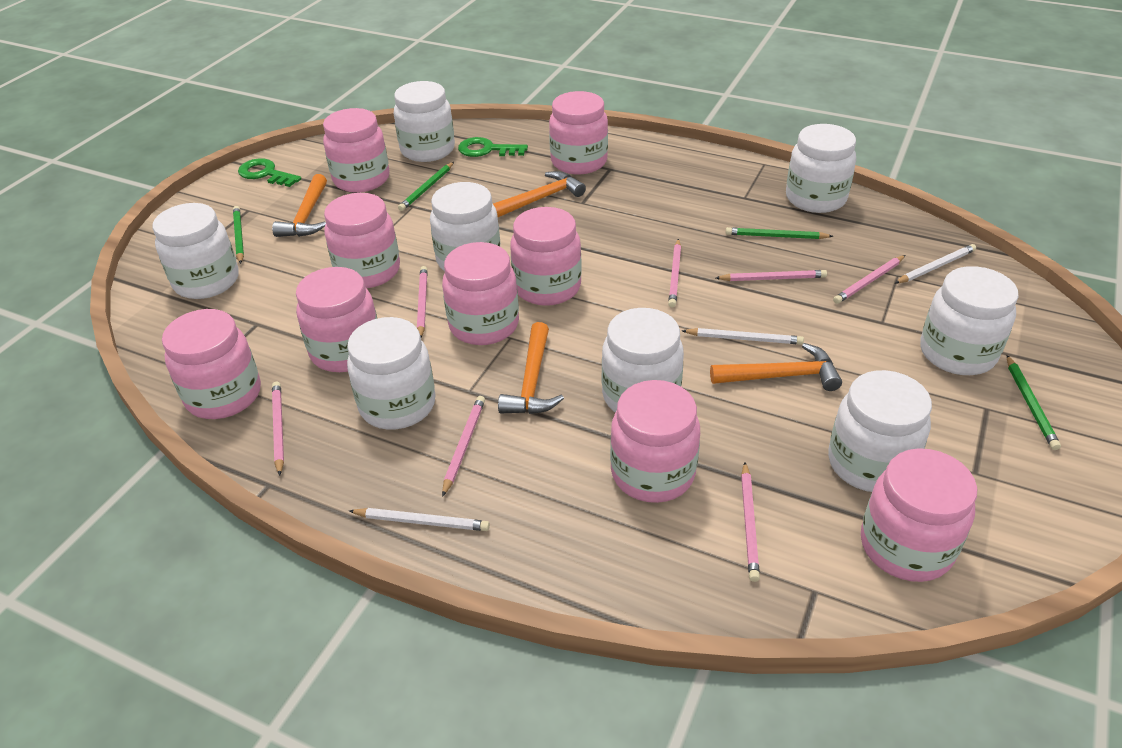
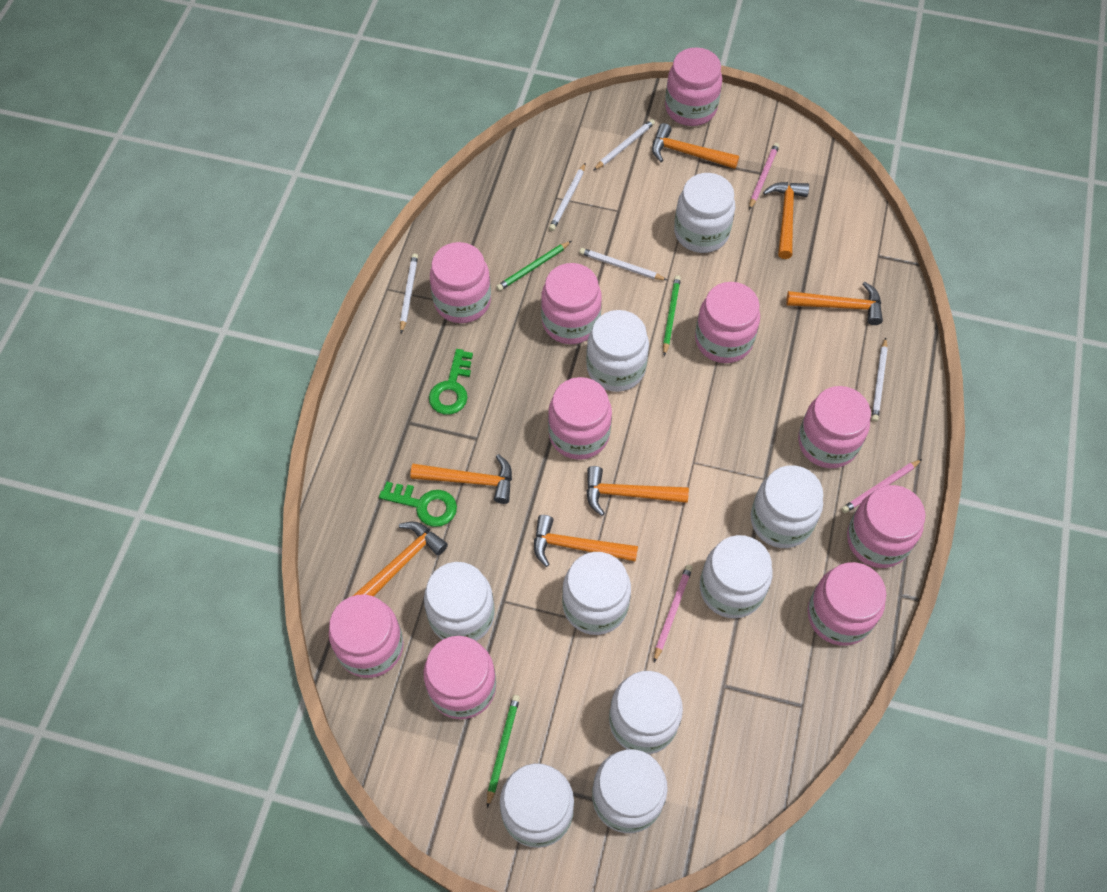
green pencil: 4 -> 3
orange hammer: 4 -> 7
pink jar: 9 -> 10
pink pencil: 7 -> 3
white jar: 8 -> 9
white pencil: 3 -> 5

